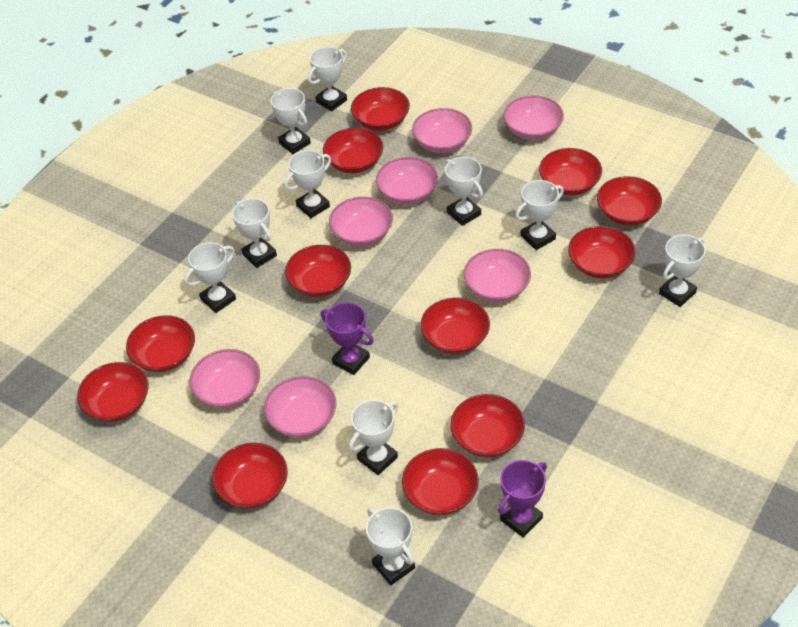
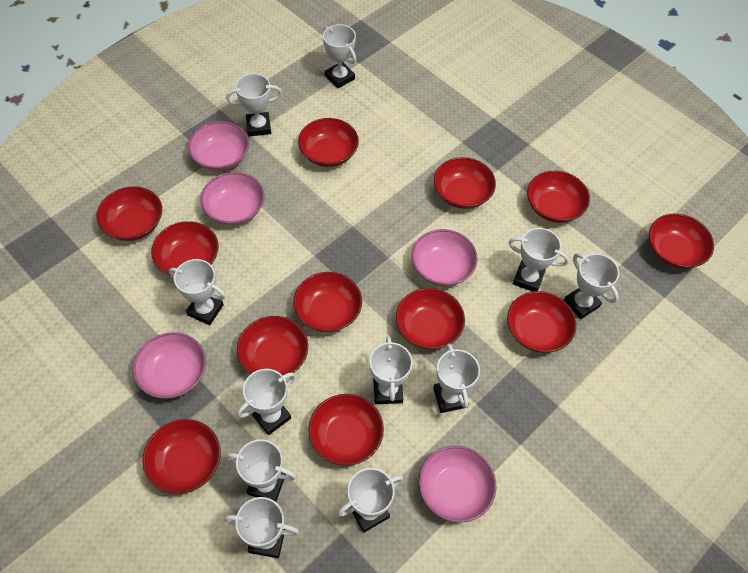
pink bowl: 7 -> 5
purple trophy: 2 -> 0
white trophy: 10 -> 11

